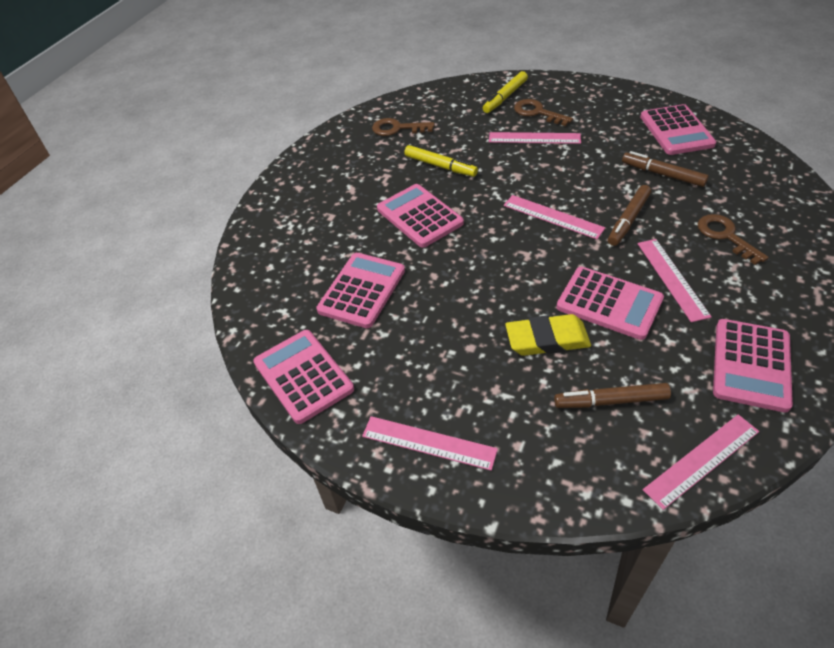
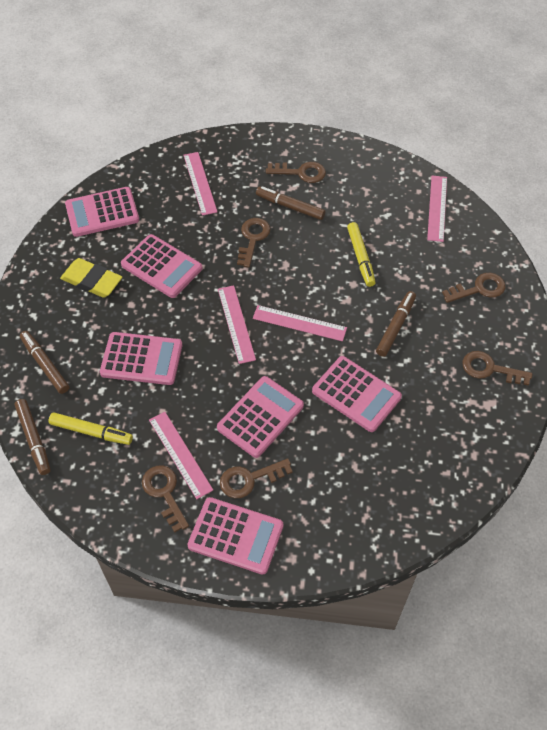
brown key: 3 -> 6
brown marker: 3 -> 4

